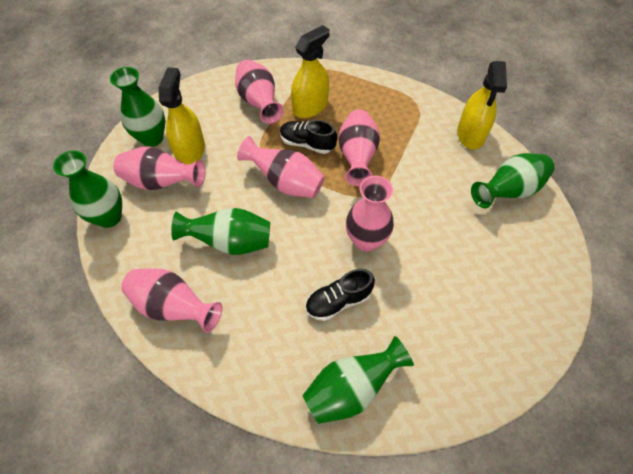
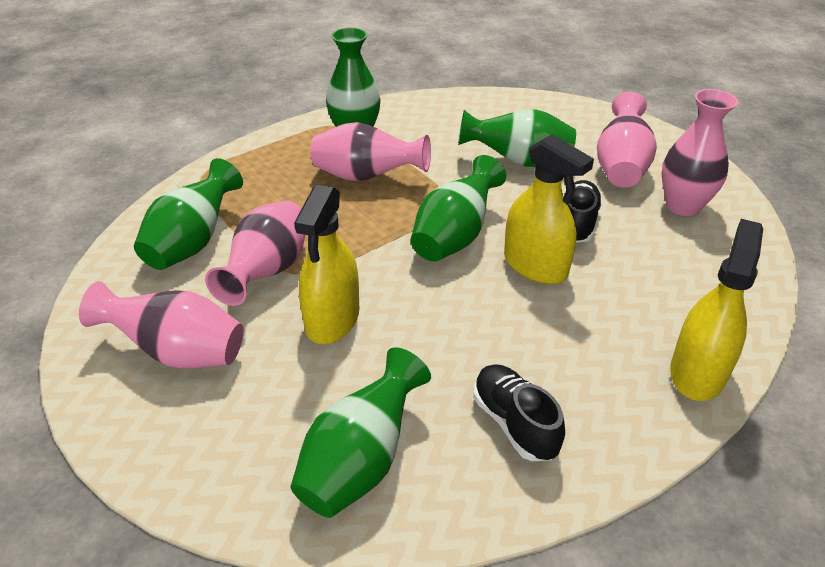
pink vase: 6 -> 5

